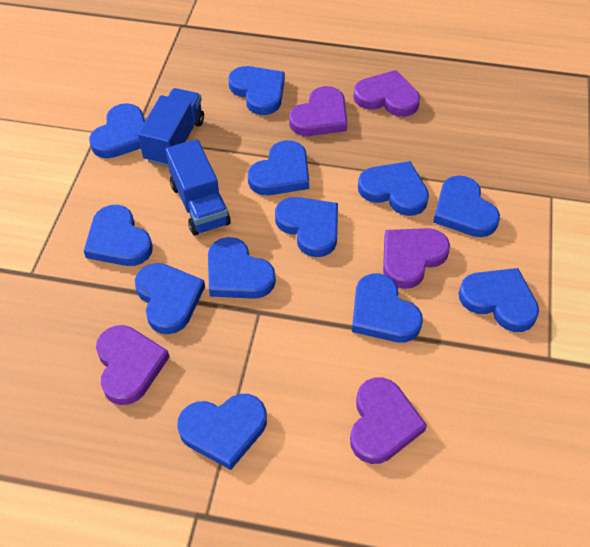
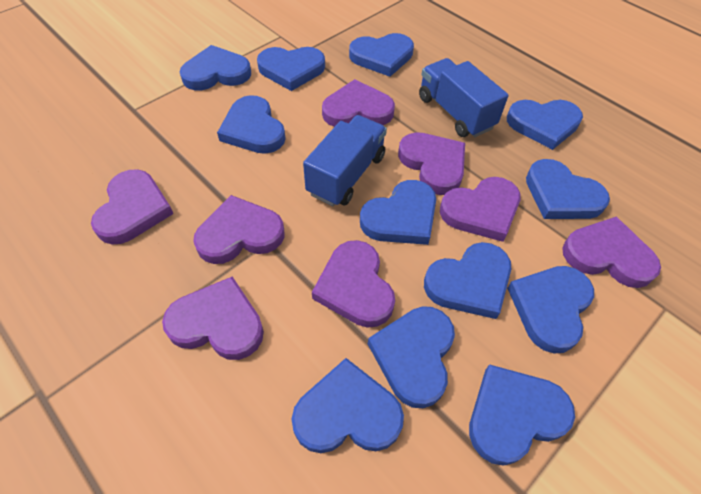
purple heart: 5 -> 8

